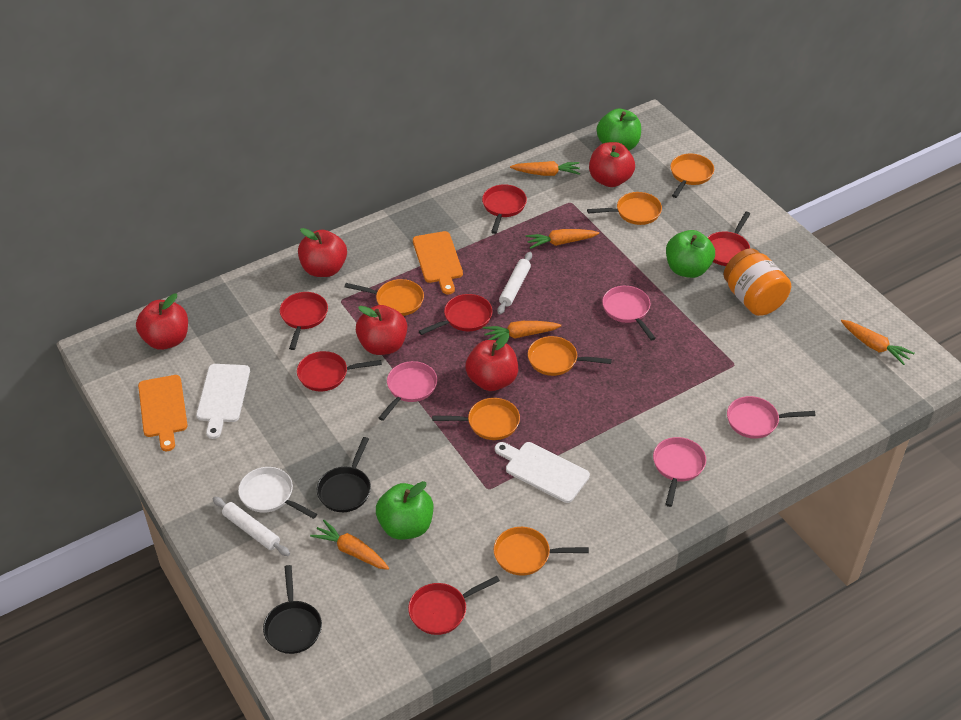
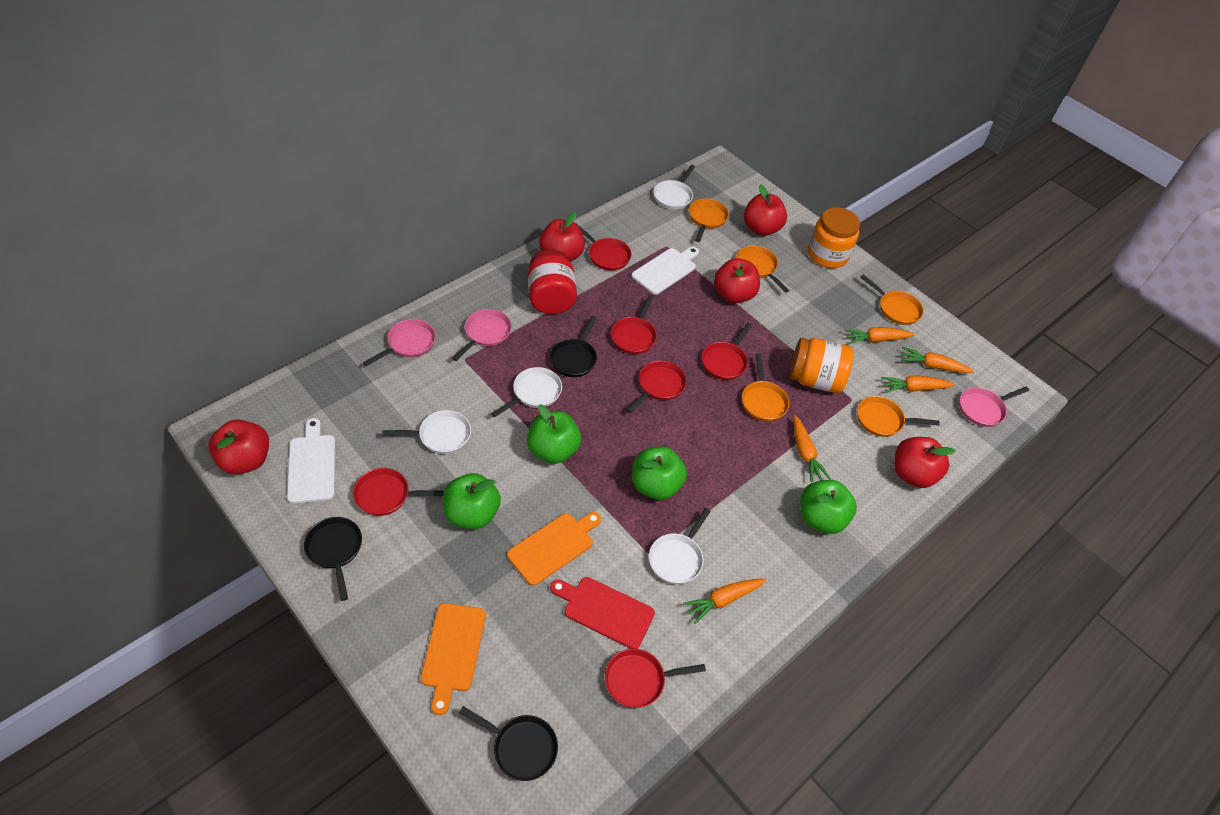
black pan: 2 -> 3
green apple: 3 -> 4
orange jar: 1 -> 2
orange pan: 6 -> 5
pink pan: 4 -> 3
red cutting board: 0 -> 1
red jar: 0 -> 1
white pan: 1 -> 4
white rolling pin: 2 -> 0

